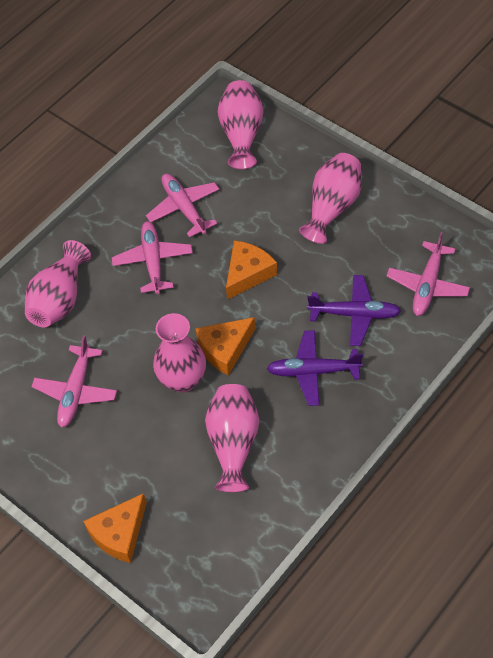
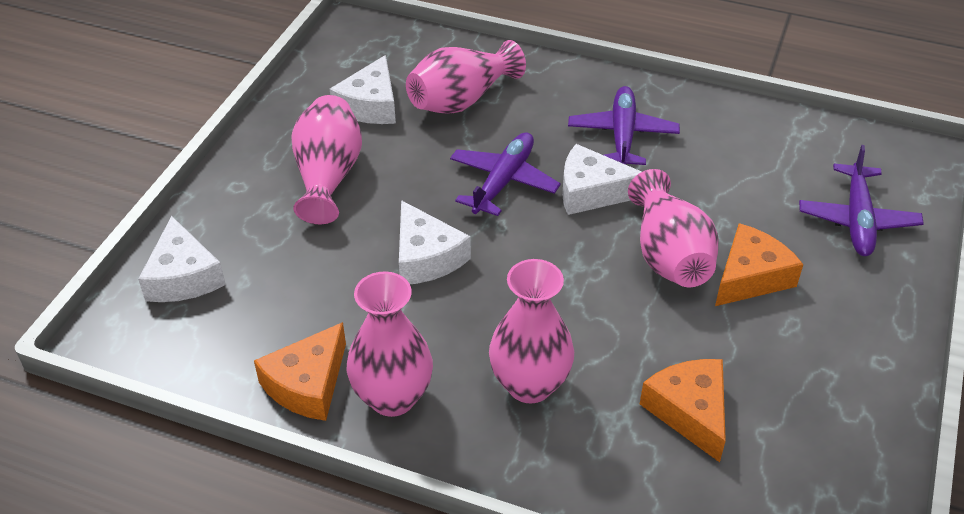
pink plane: 4 -> 0
purple plane: 2 -> 3
white cheese: 0 -> 4

